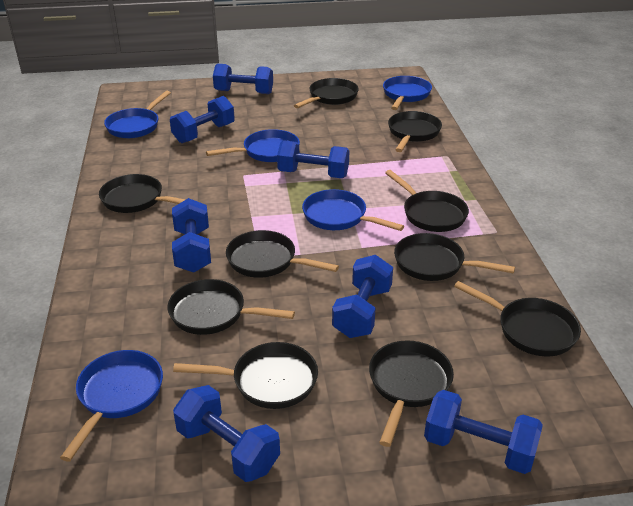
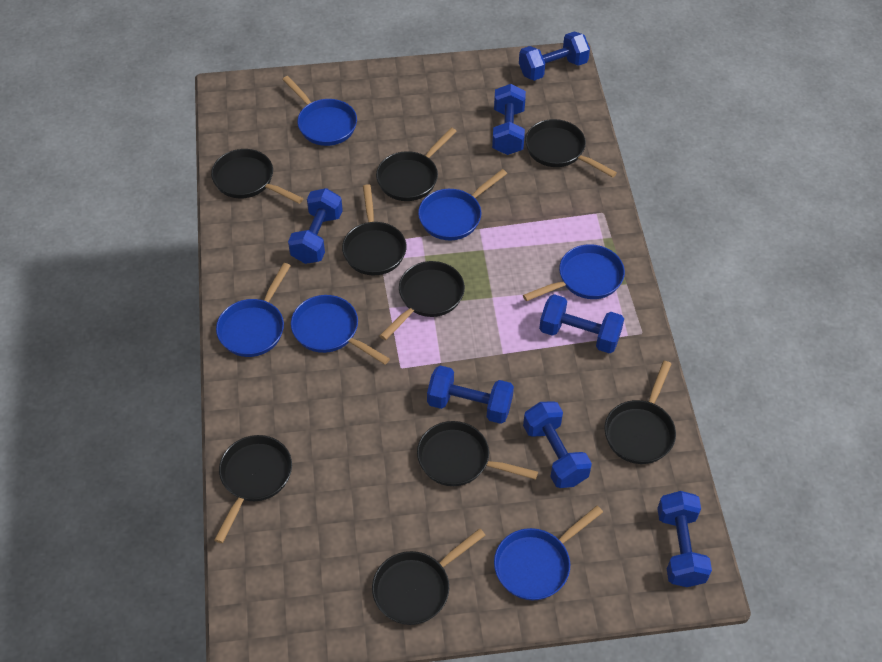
black pan: 10 -> 9
blue pan: 5 -> 6

